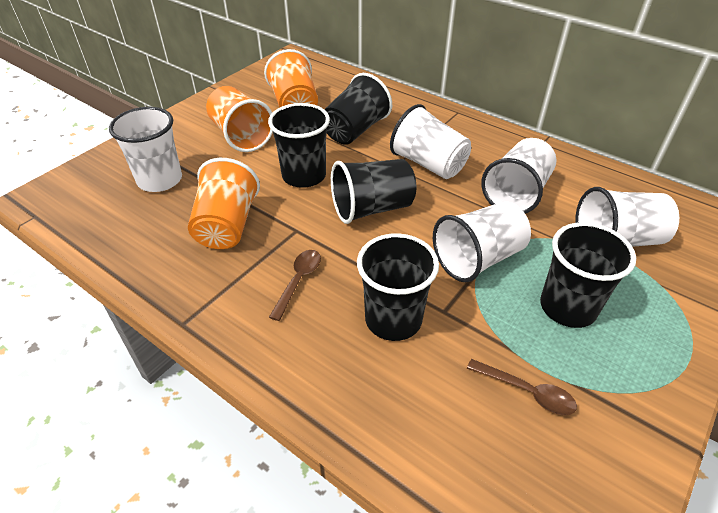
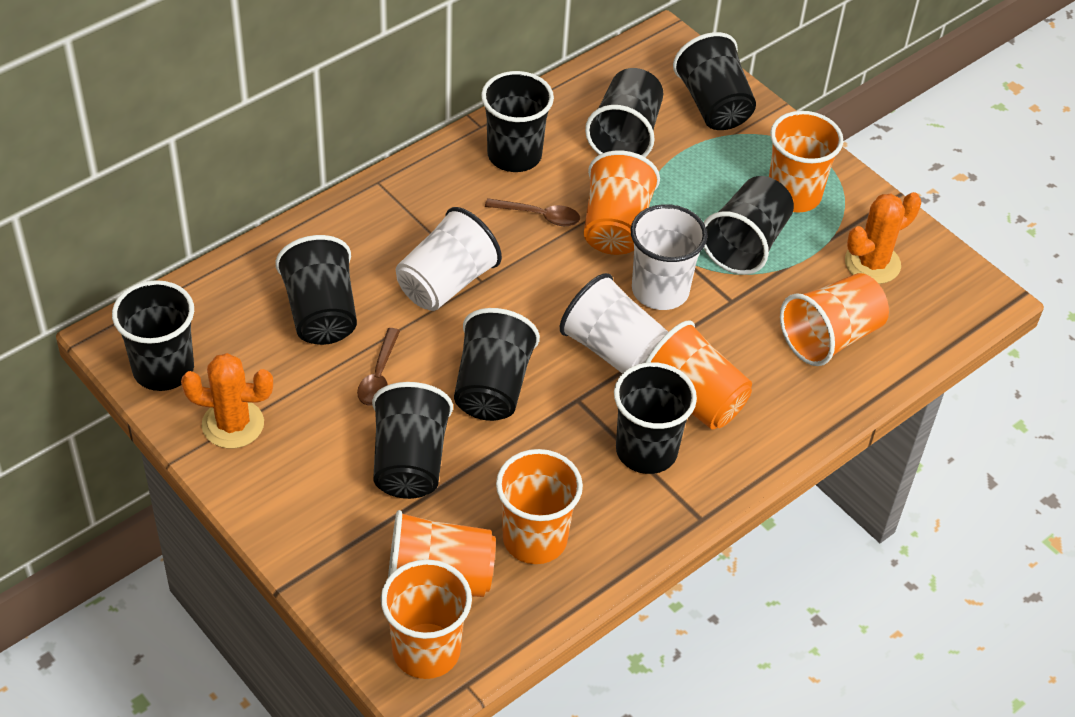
black cup: 5 -> 9
orange cactus: 0 -> 2
orange cup: 3 -> 7
white cup: 5 -> 3

